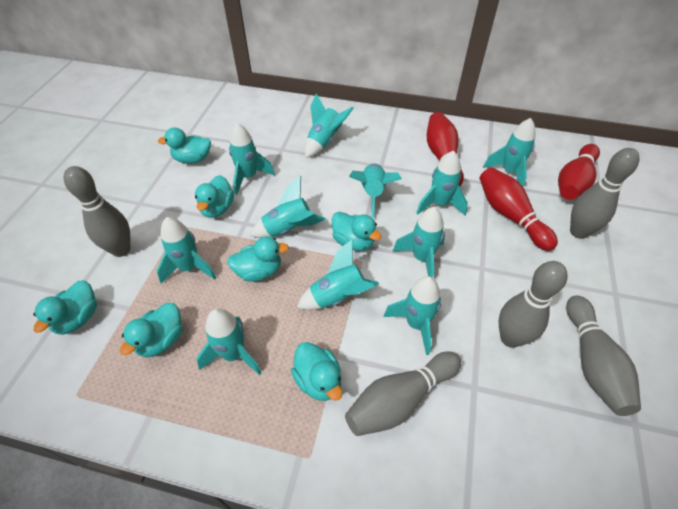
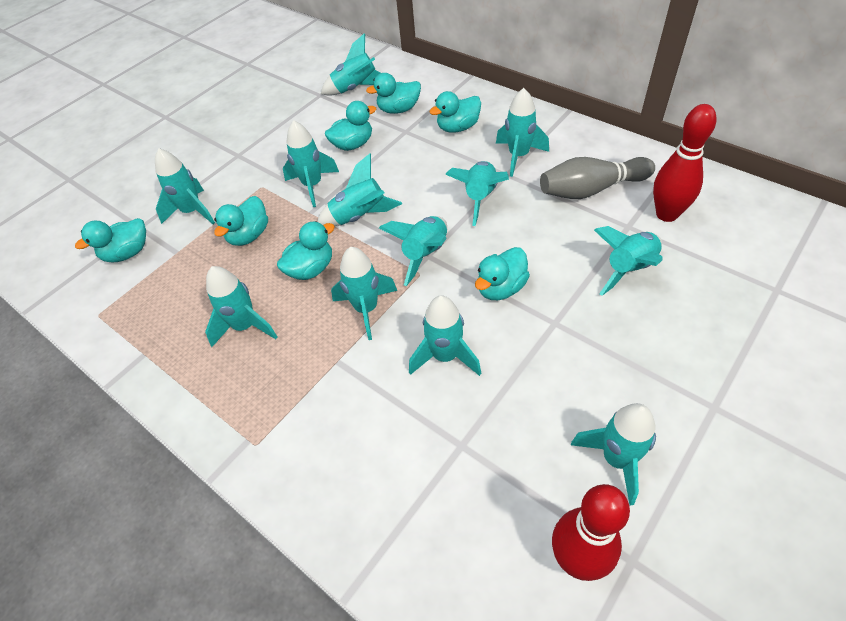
grey bowling pin: 5 -> 1
red bowling pin: 3 -> 2
turquoise rocket: 11 -> 12

